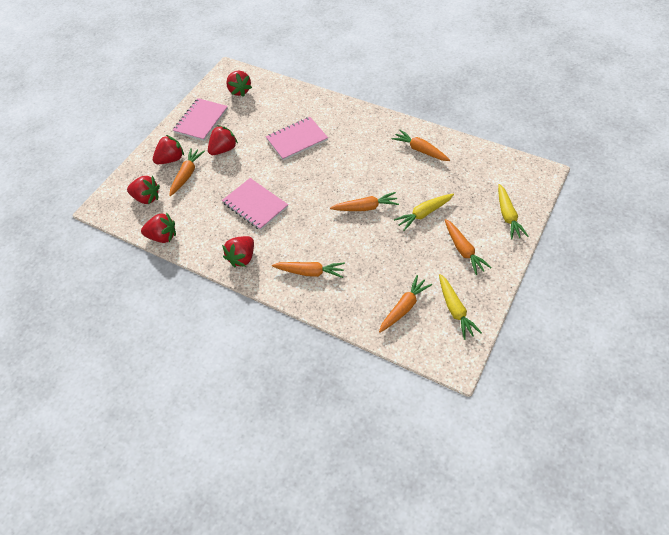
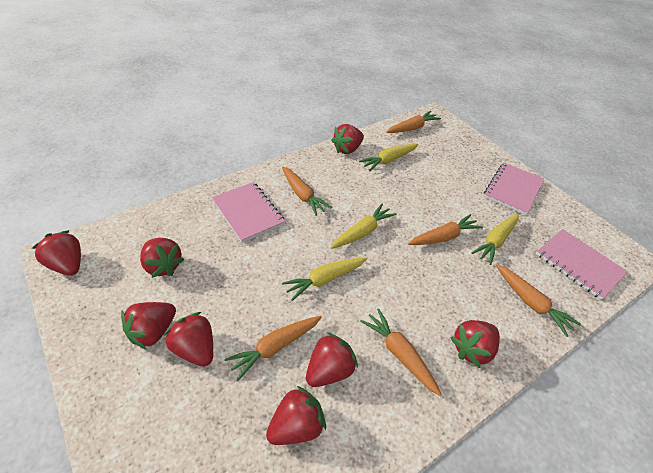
red strawberry: 6 -> 8
yellow carrot: 3 -> 4

